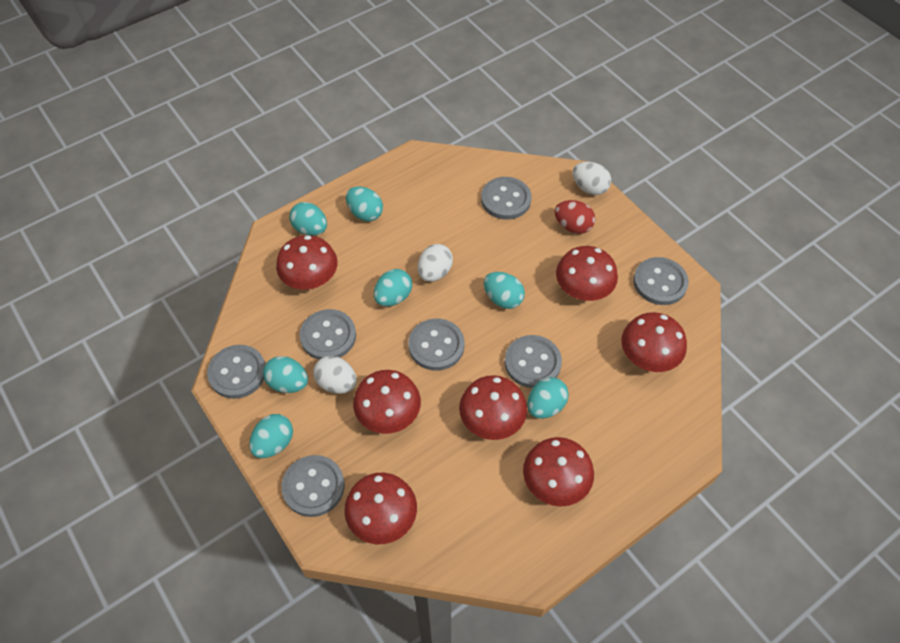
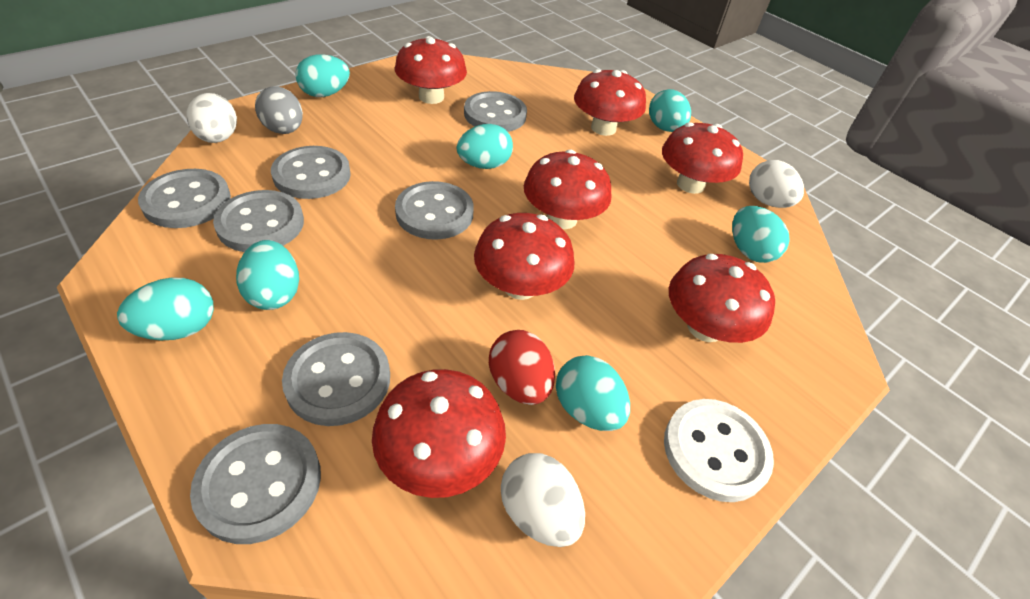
grey egg: 0 -> 1
white button: 0 -> 1

